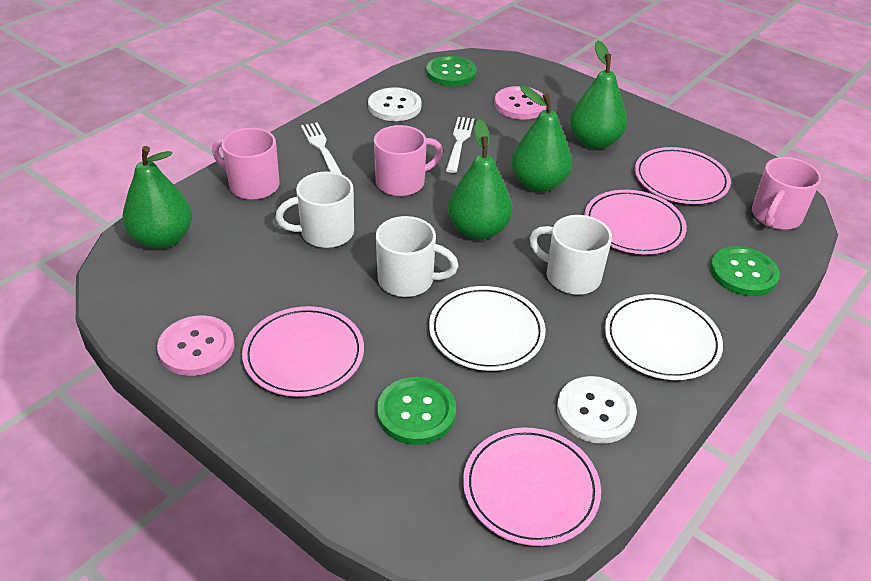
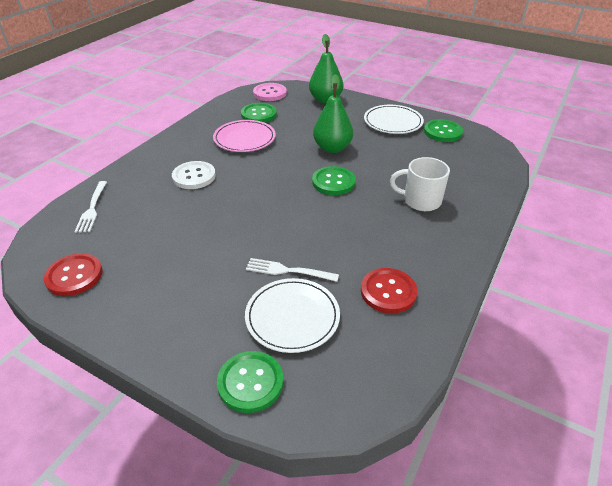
green button: 3 -> 4
green pear: 4 -> 2
pink button: 2 -> 1
pink mug: 3 -> 0
pink plate: 4 -> 1
red button: 0 -> 2
white button: 2 -> 1
white mug: 3 -> 1

